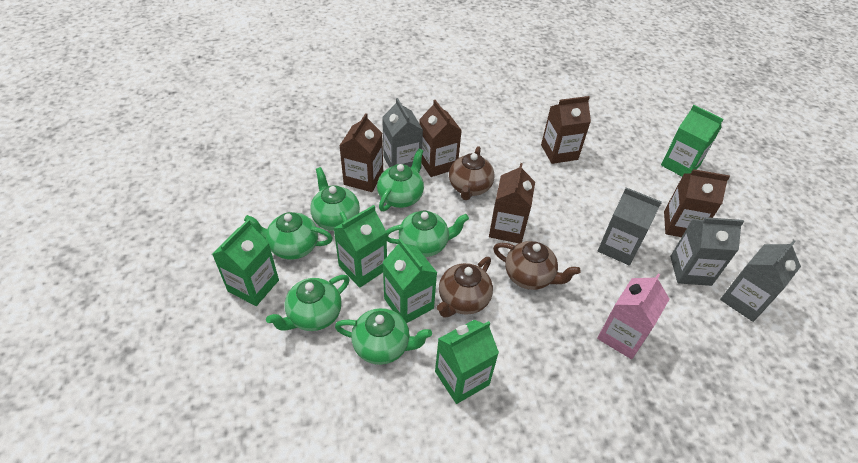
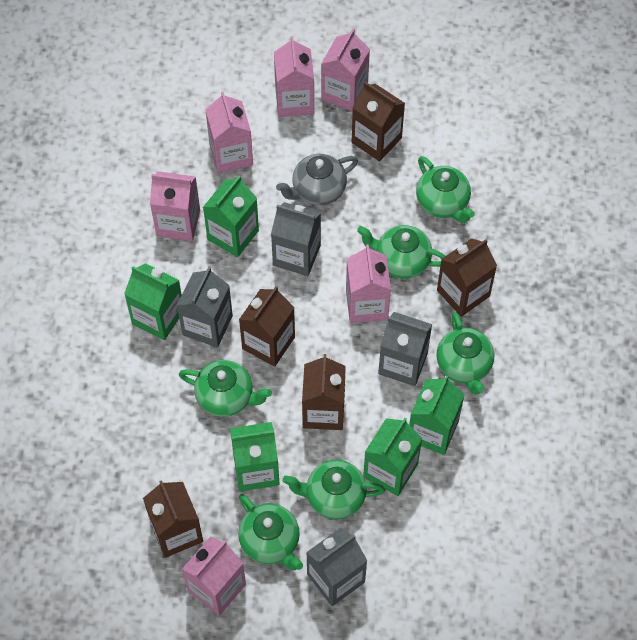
brown teapot: 3 -> 0
grey teapot: 0 -> 1
pink carton: 1 -> 6

